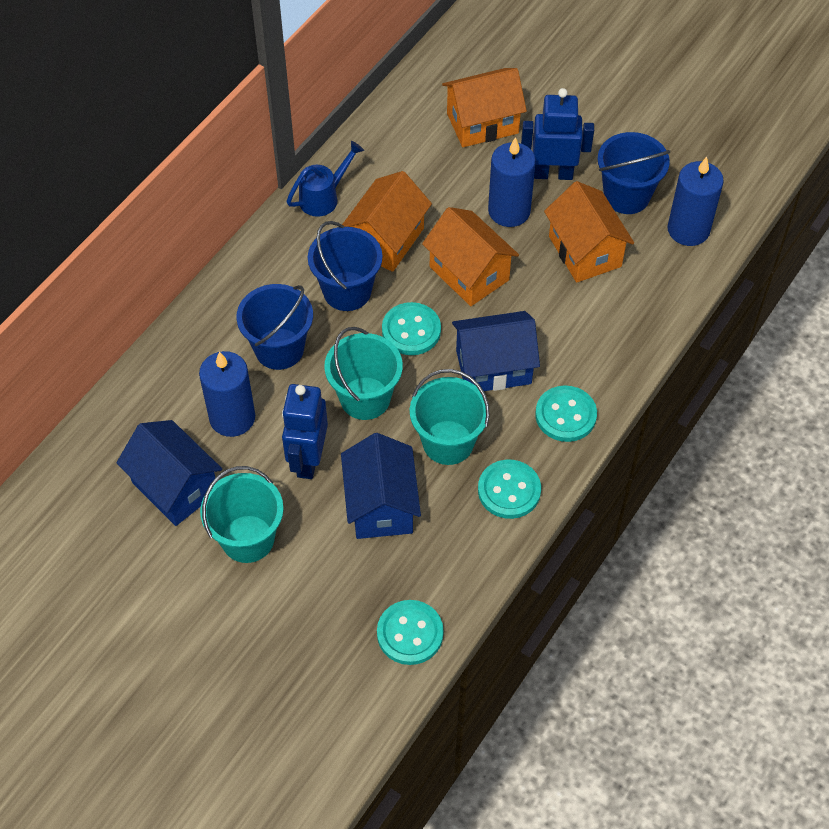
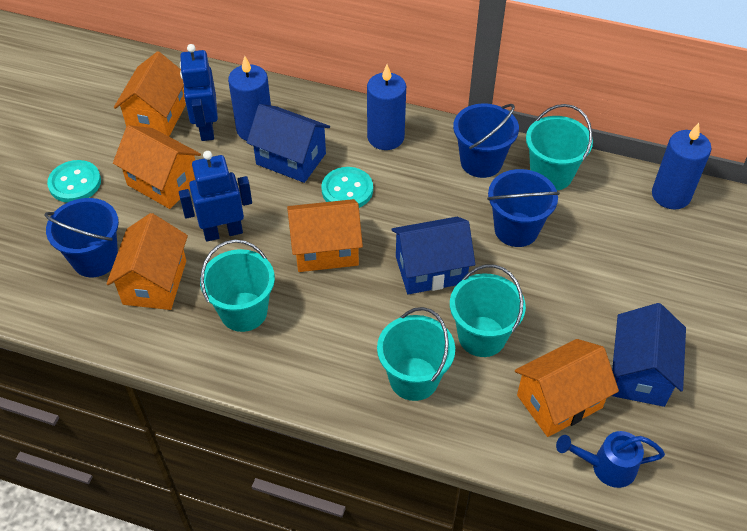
orange house: 4 -> 5
turquoise bucket: 3 -> 4
turquoise button: 4 -> 2

